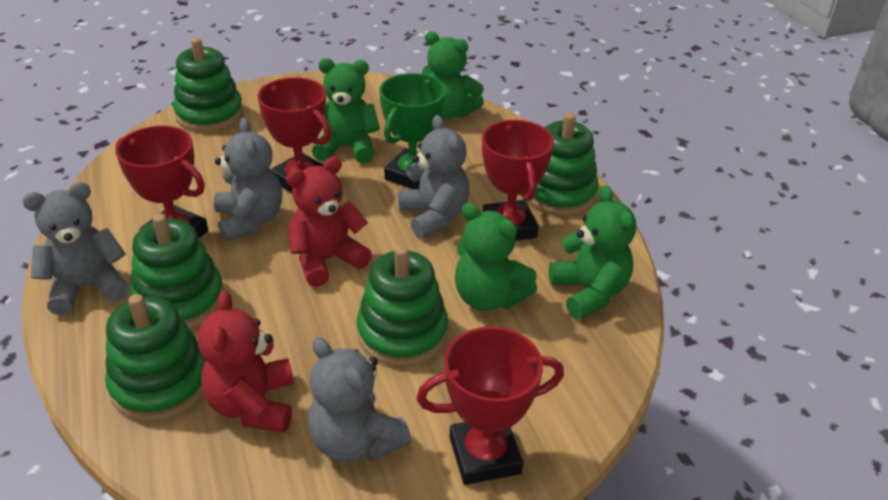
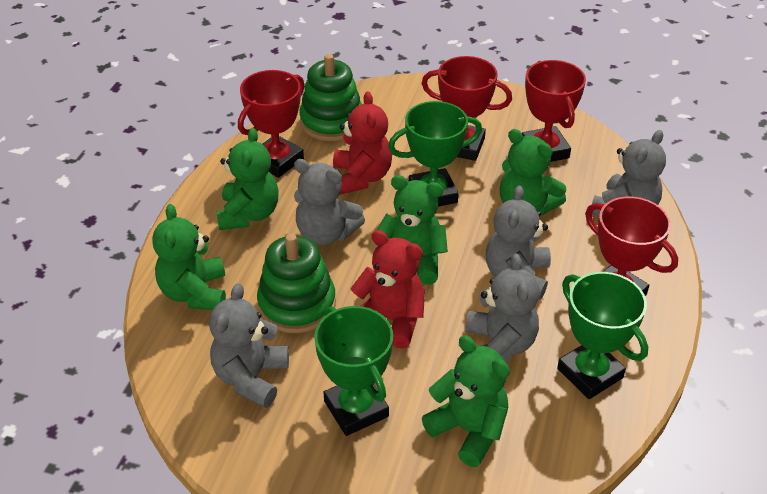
green stacking toy: 5 -> 2
green teddy bear: 4 -> 5
green trophy: 1 -> 3
grey teddy bear: 4 -> 5

